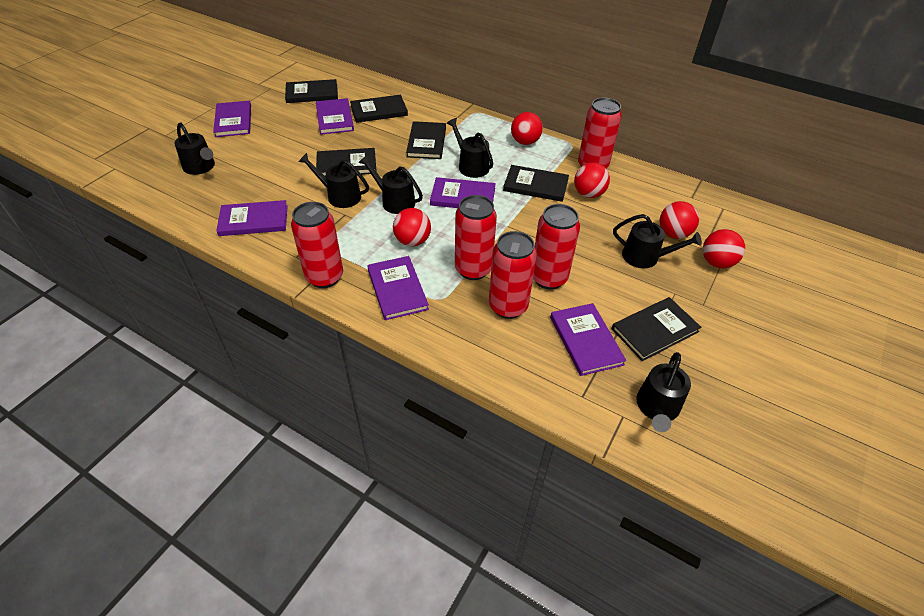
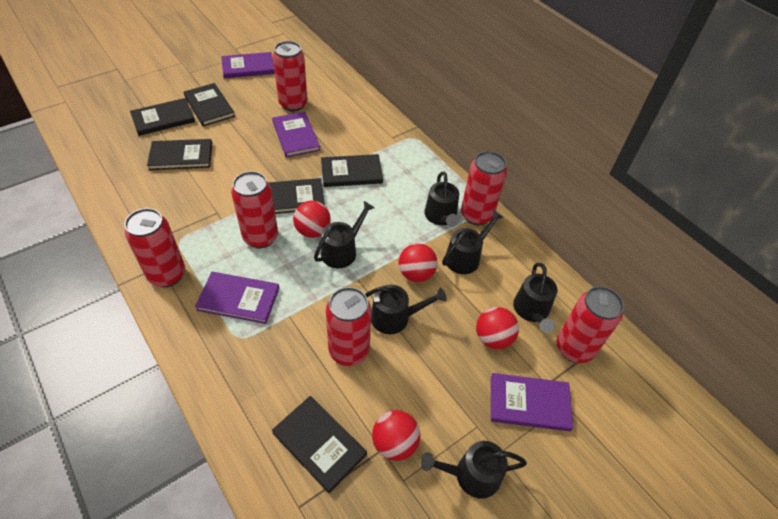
purple book: 6 -> 4
red ball: 5 -> 4
red can: 5 -> 6

